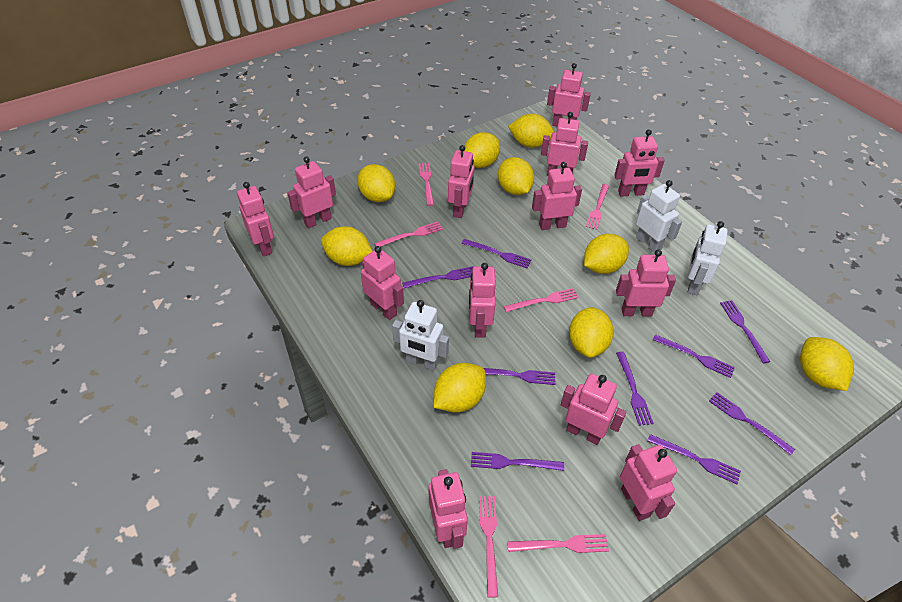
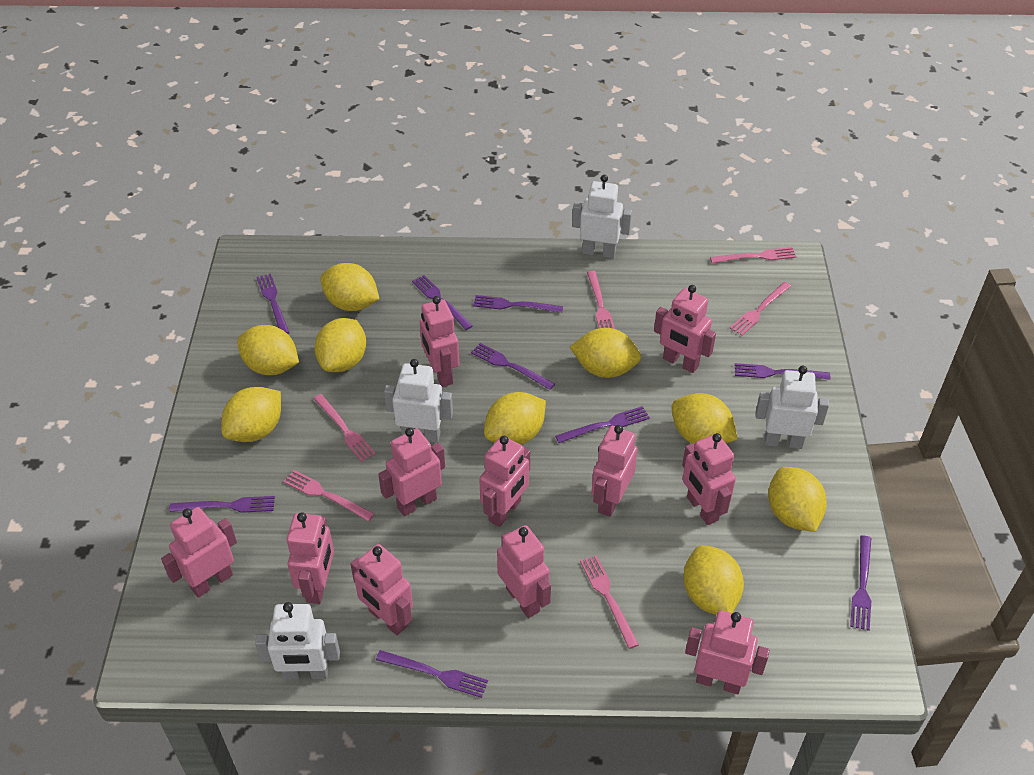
pink robot: 13 -> 11
white robot: 3 -> 4

